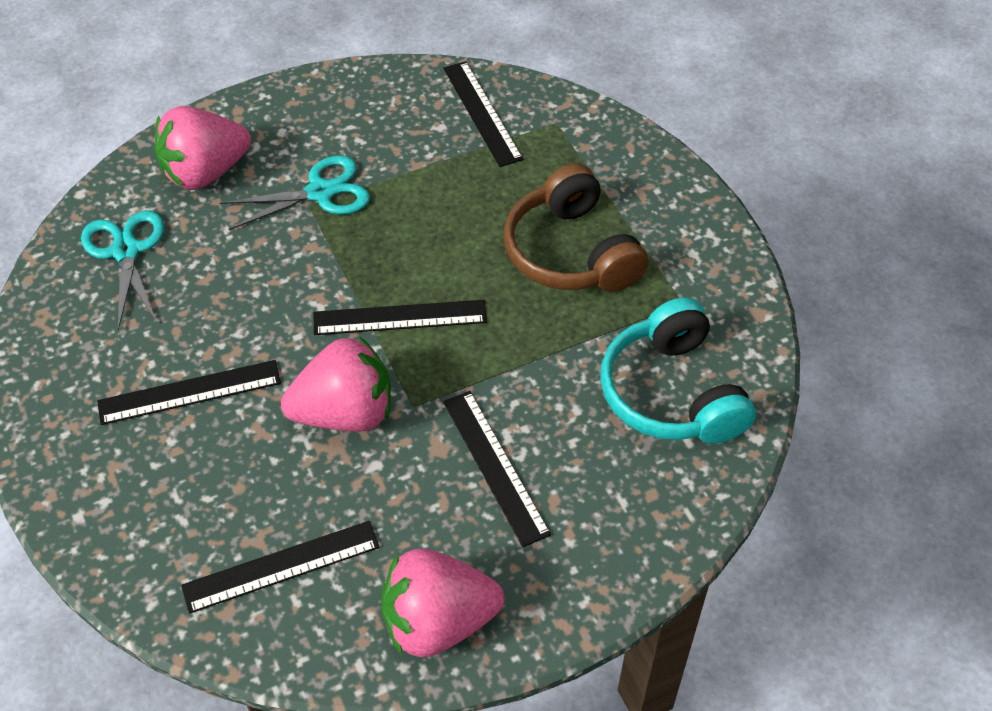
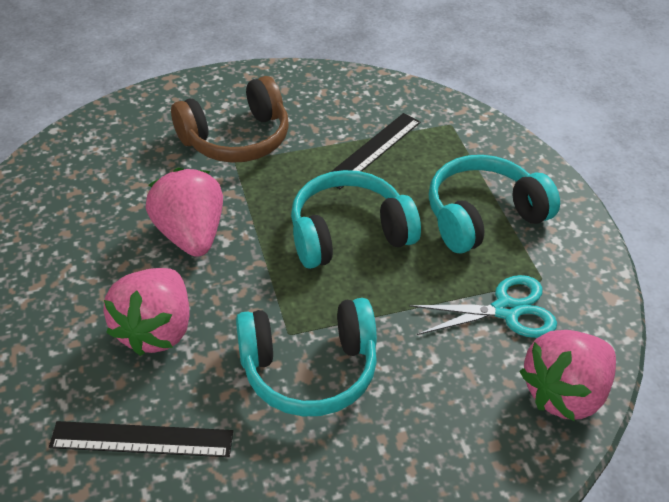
black ruler: 5 -> 2
turquoise headphones: 1 -> 3
turquoise scissors: 2 -> 1

